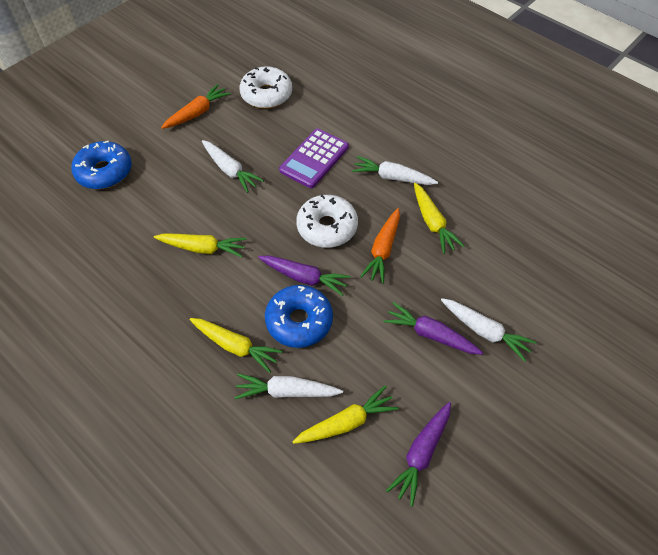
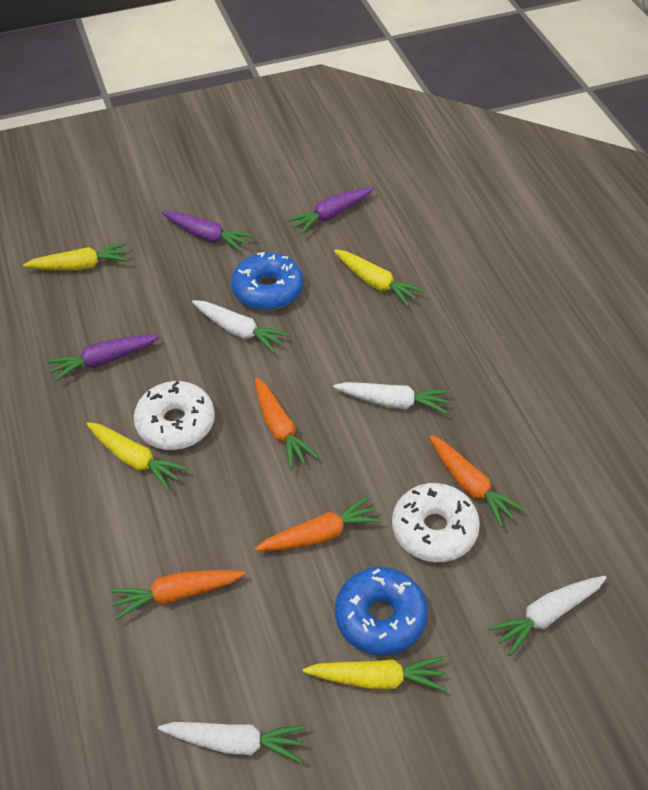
orange carrot: 2 -> 4
purple calculator: 1 -> 0

